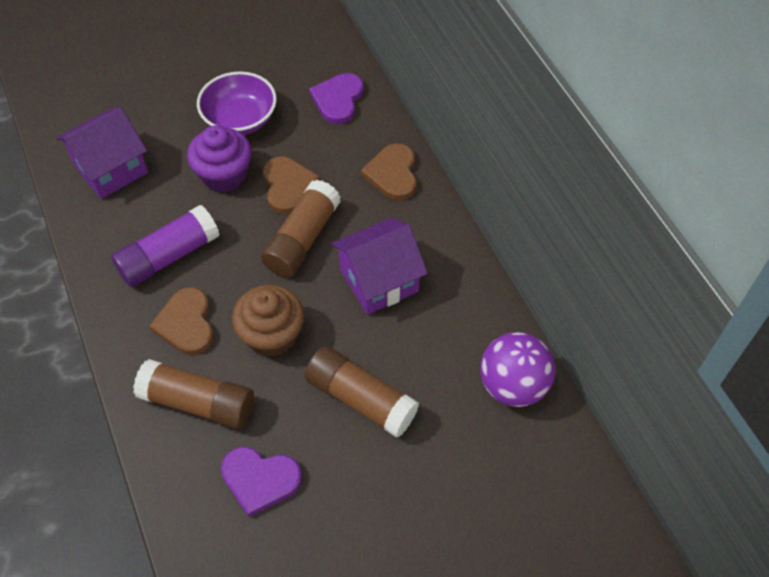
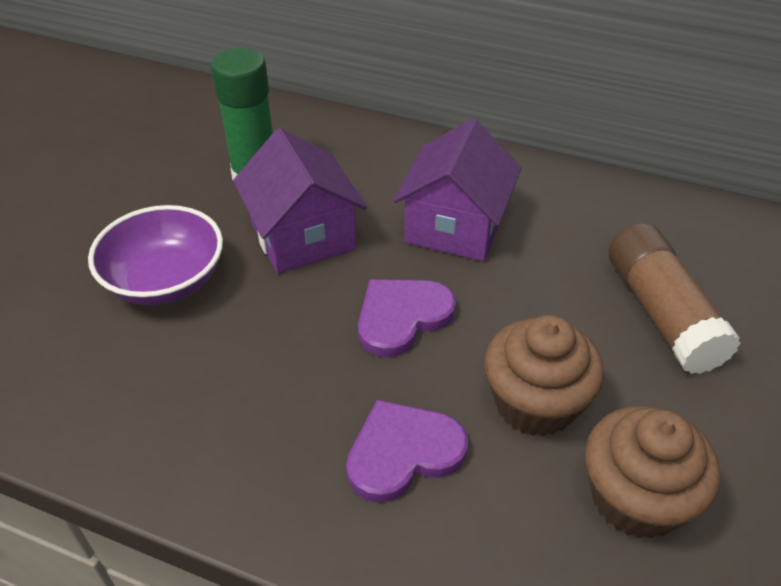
brown cupcake: 1 -> 2
brown glue stick: 3 -> 1
brown heart: 3 -> 0
green glue stick: 0 -> 1
purple ball: 1 -> 0
purple cupcake: 1 -> 0
purple glue stick: 1 -> 0

